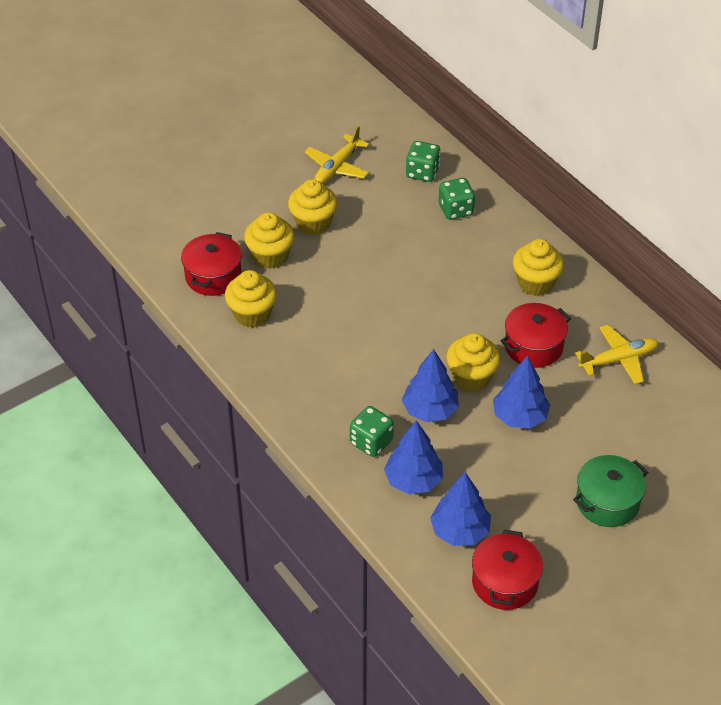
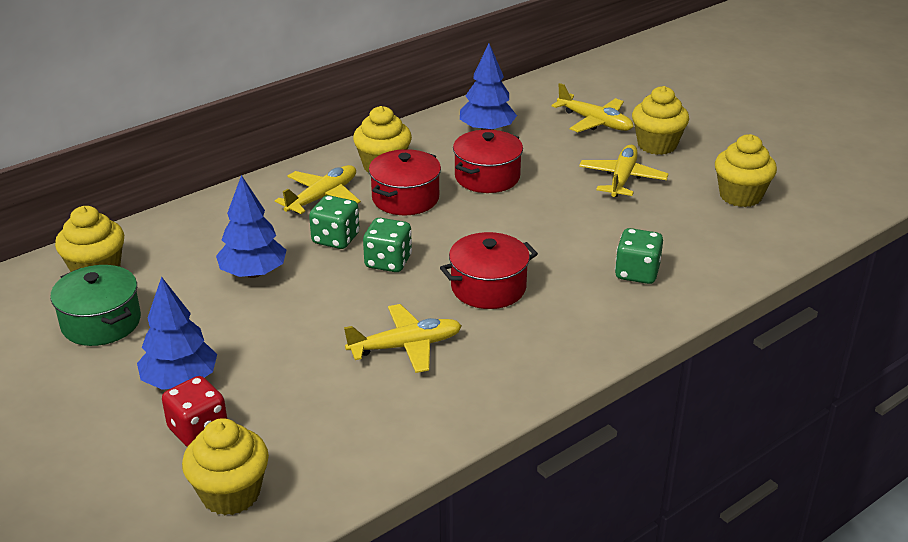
blue tree: 4 -> 3
red dice: 0 -> 1
yellow plane: 2 -> 4

